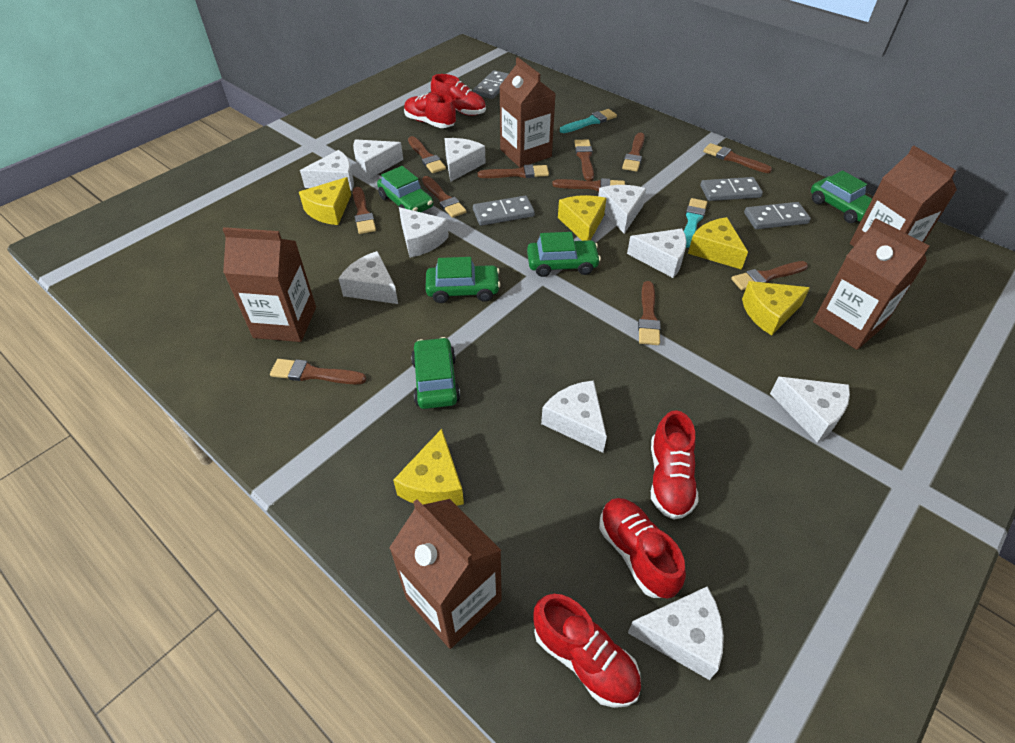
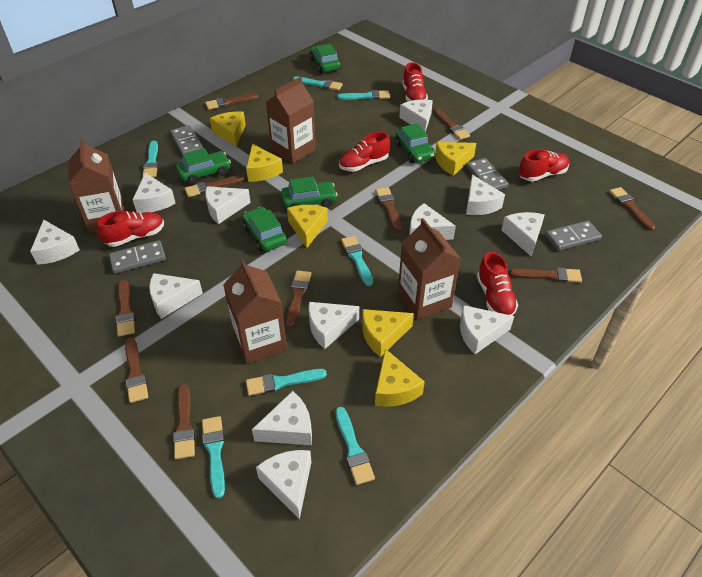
brown brush: 11 -> 10
brown carton: 5 -> 4
turquoise brush: 2 -> 7
white cheese: 10 -> 12
yellow cheese: 5 -> 6

